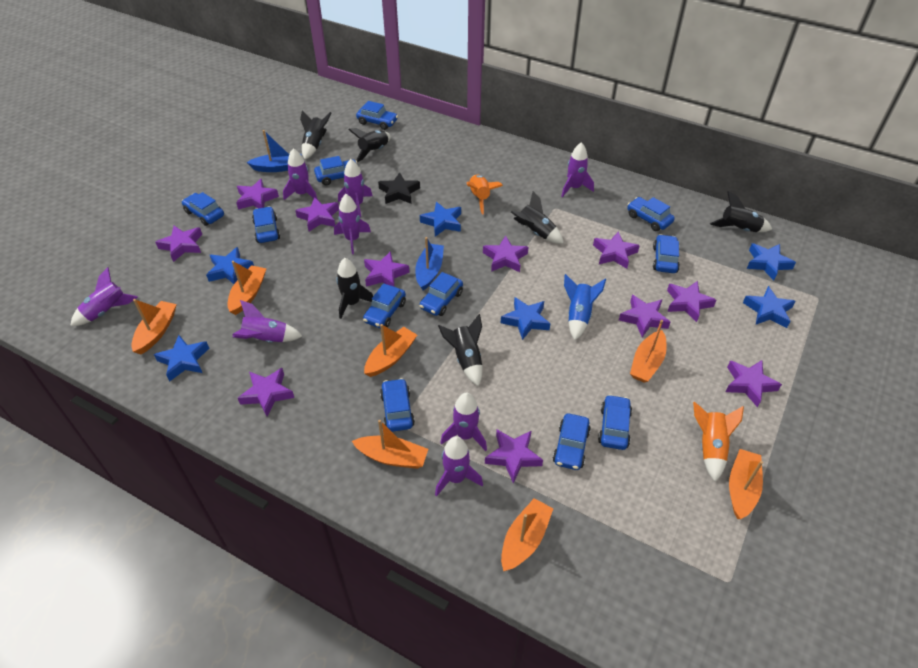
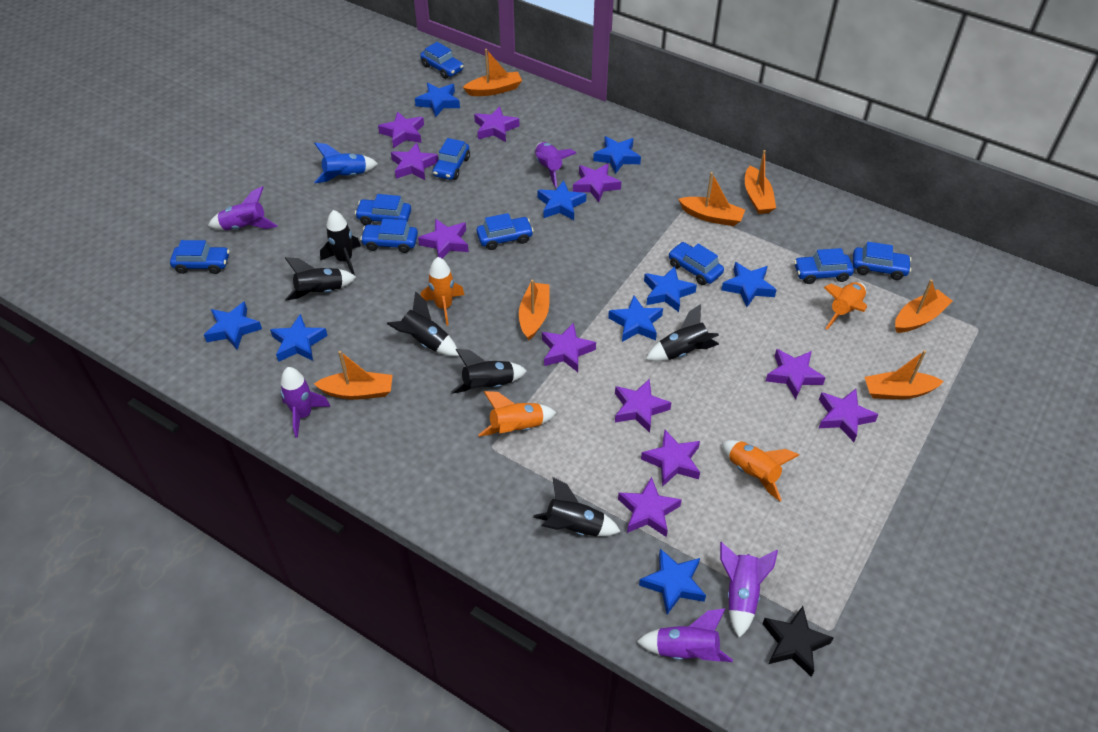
blue boat: 2 -> 0
blue car: 11 -> 9
blue star: 6 -> 9
orange rocket: 2 -> 4
purple rocket: 8 -> 5

